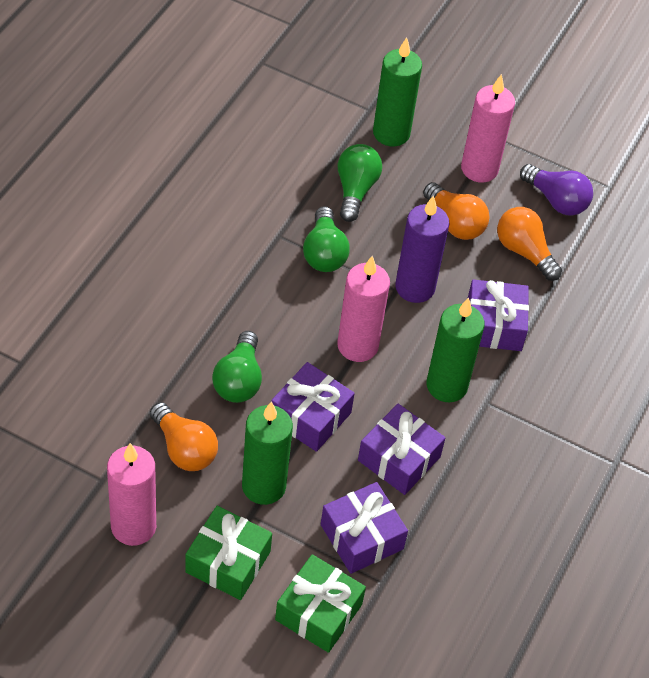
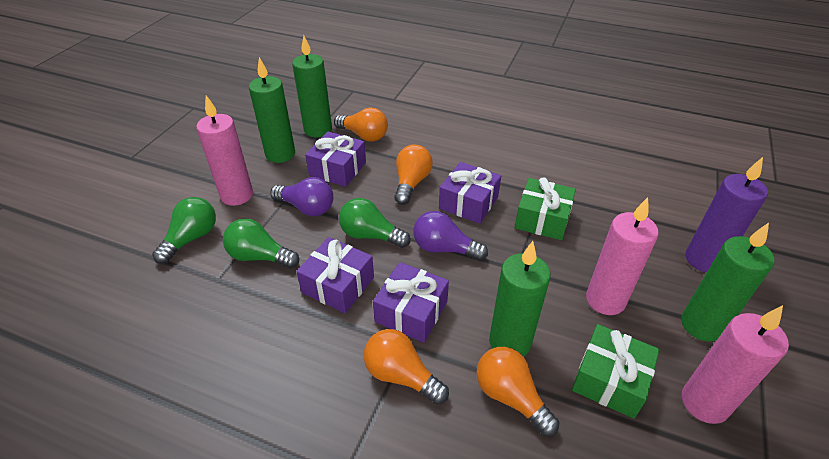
green candle: 3 -> 4
orange light bulb: 3 -> 4
purple light bulb: 1 -> 2

